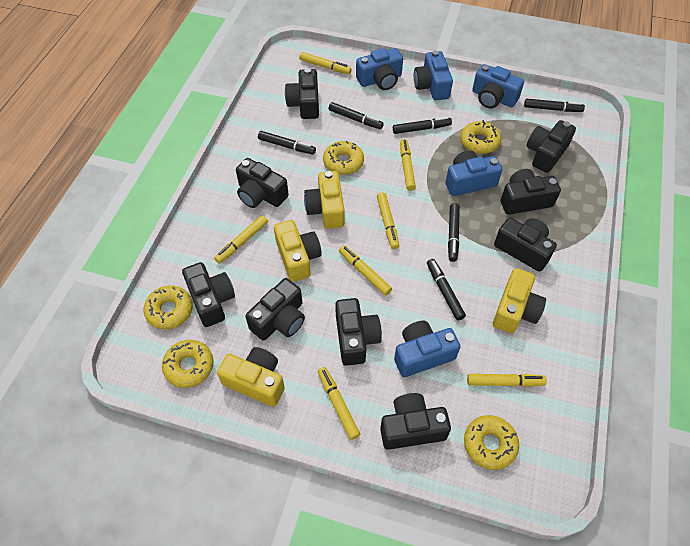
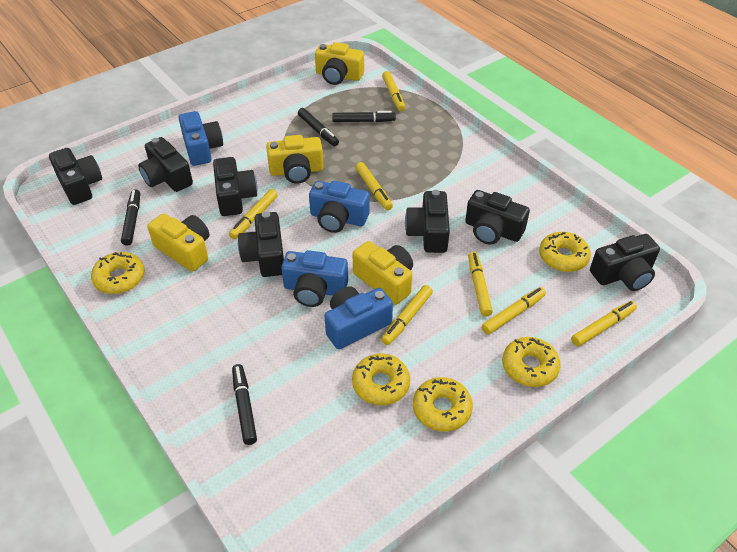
black camera: 9 -> 7
black marker: 6 -> 4
blue camera: 5 -> 4

